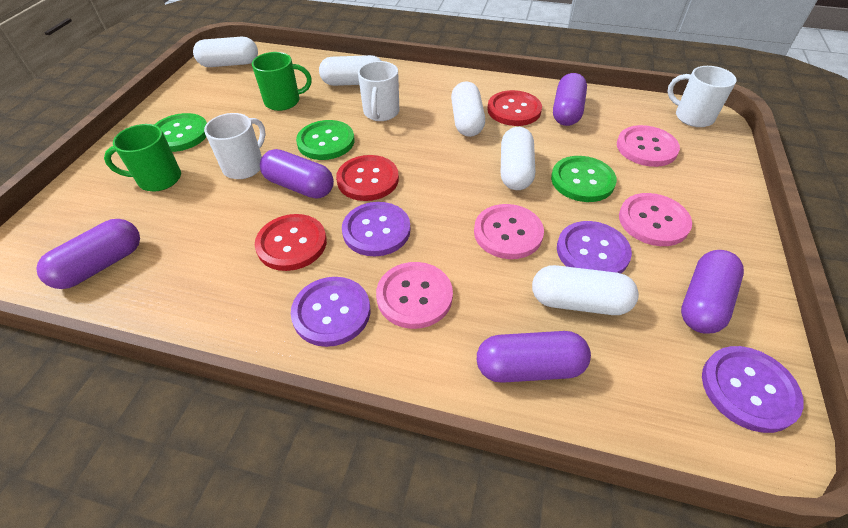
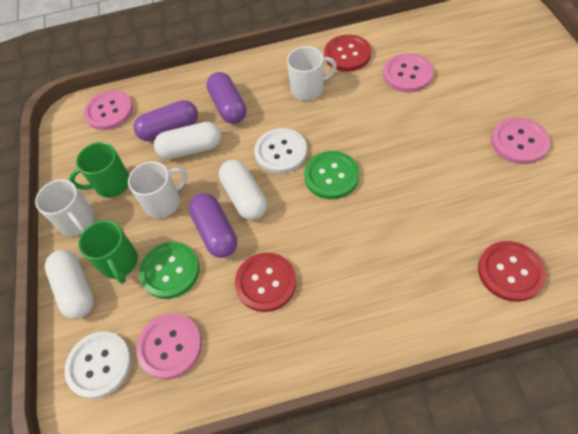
green button: 3 -> 2
purple button: 4 -> 0
purple capsule: 5 -> 3
white button: 0 -> 2
white capsule: 5 -> 3

